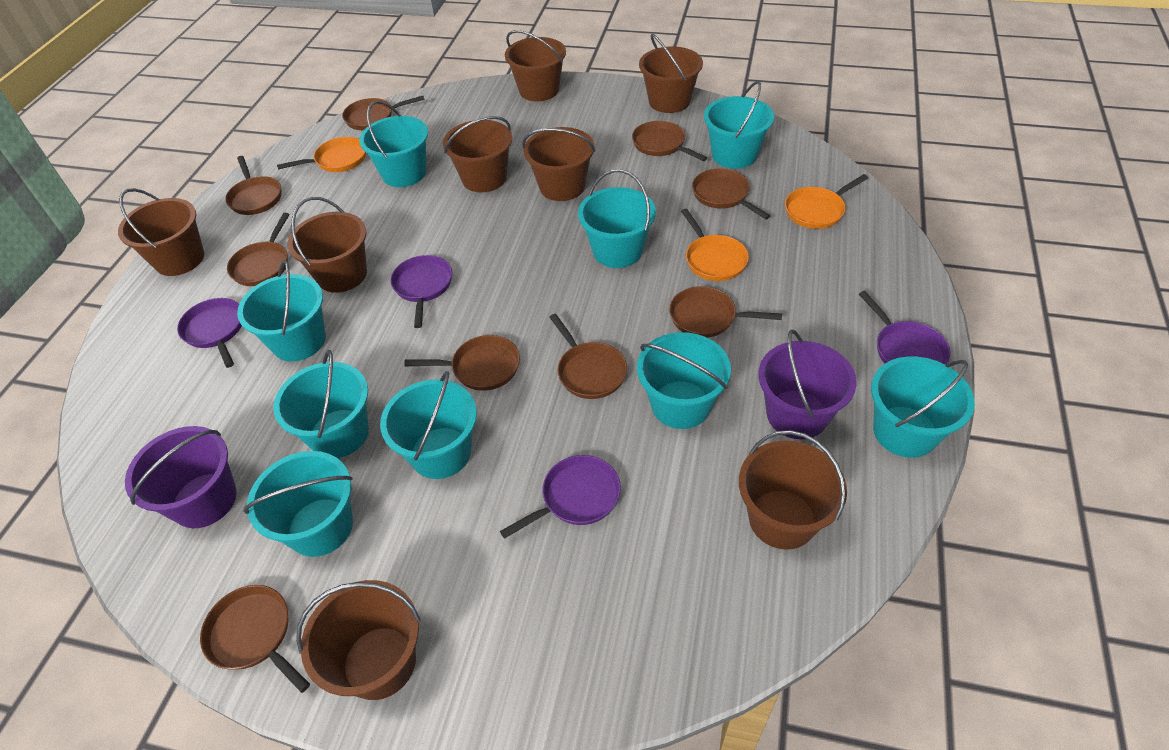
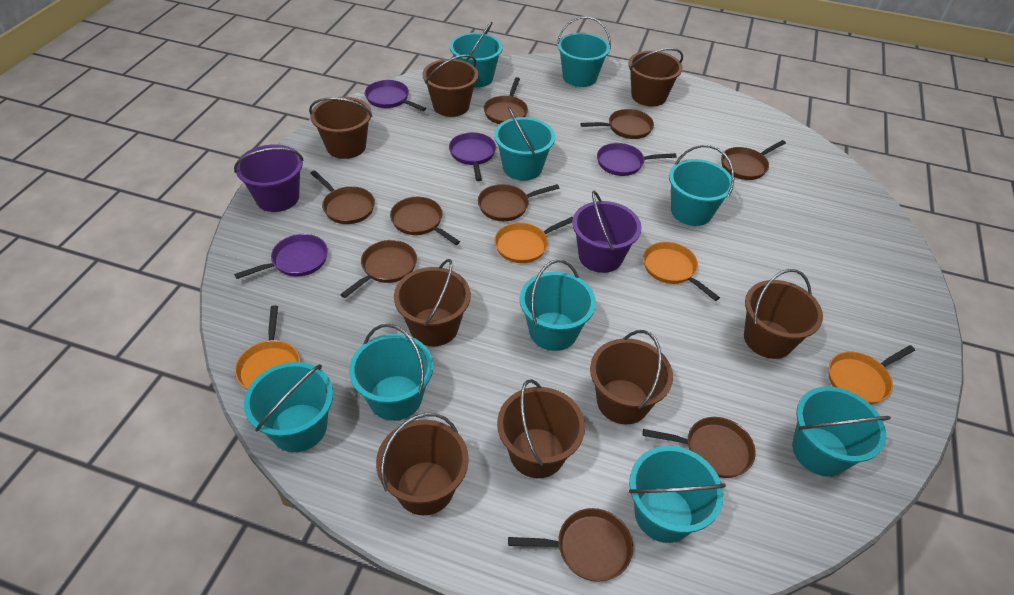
orange pan: 3 -> 4

